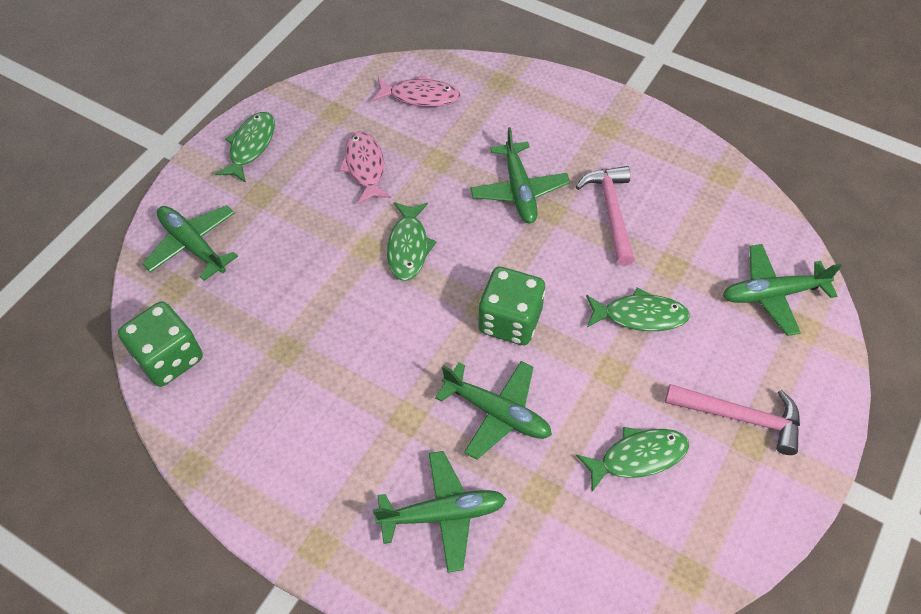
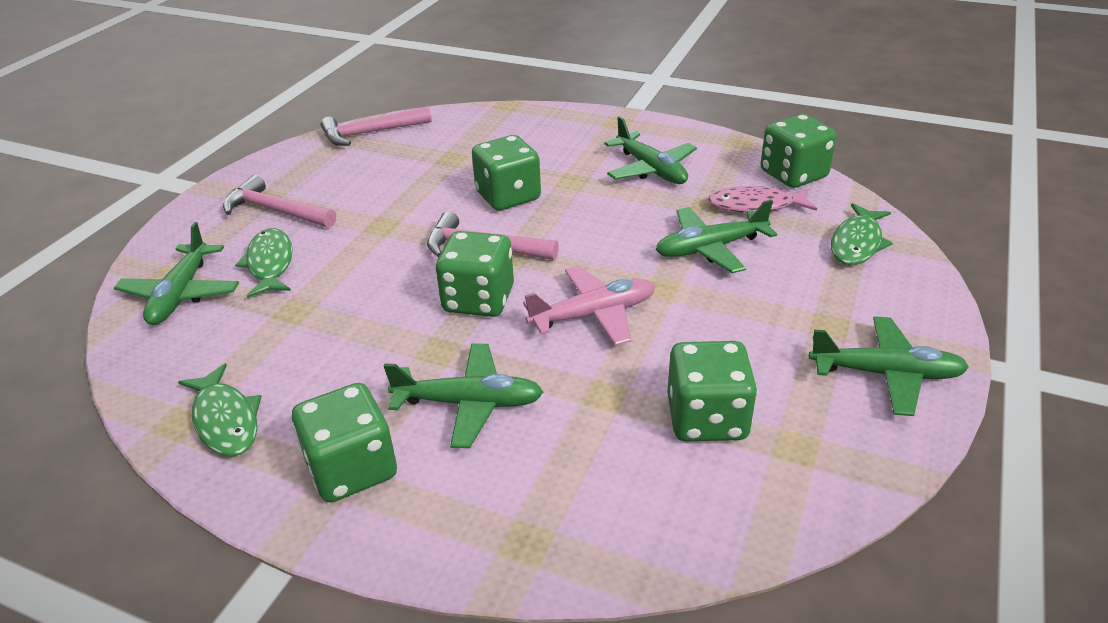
green dice: 2 -> 5
green fish: 4 -> 3
pink fish: 2 -> 1
pink hammer: 2 -> 3
pink plane: 0 -> 1

